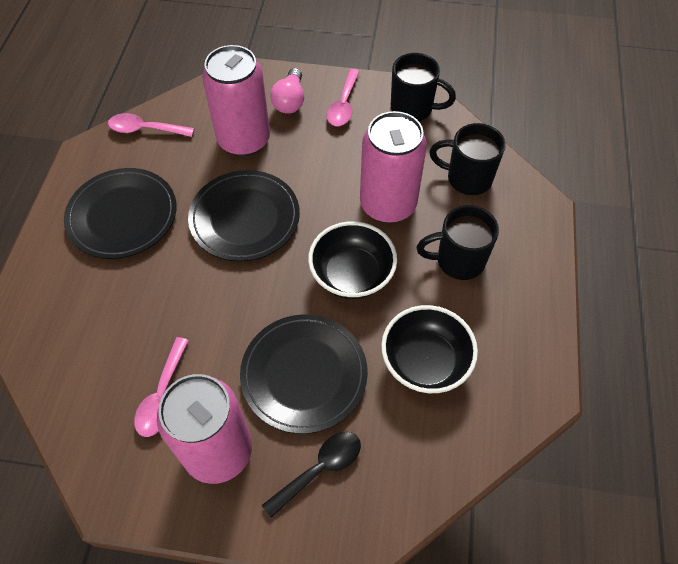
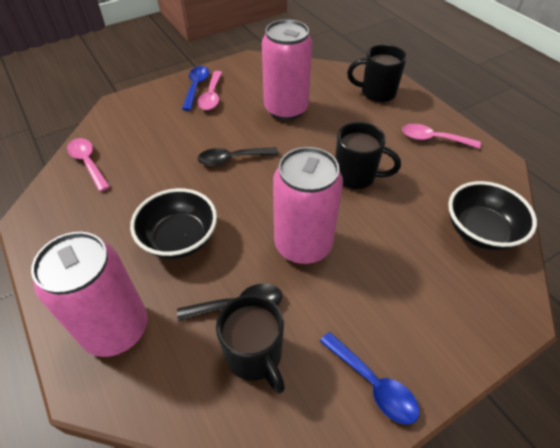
black plate: 3 -> 0
black spoon: 1 -> 2
blue spoon: 0 -> 2
pink light bulb: 1 -> 0

